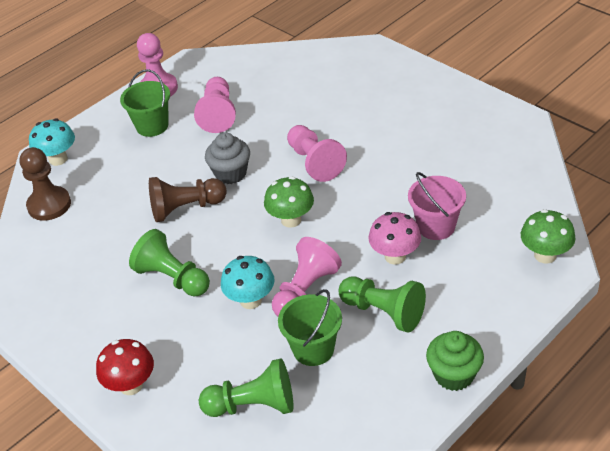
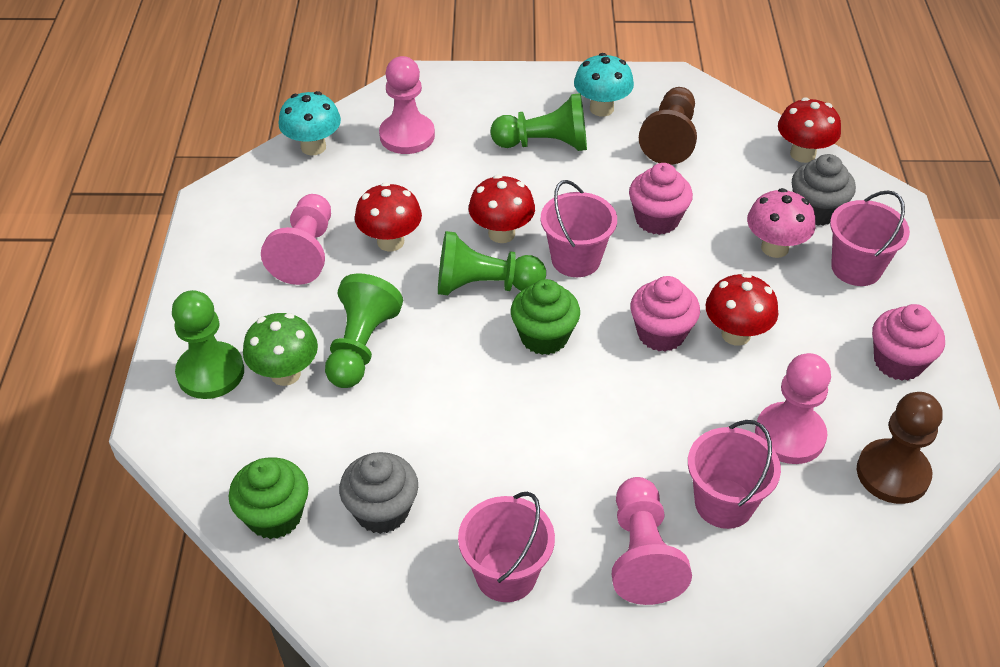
green bucket: 2 -> 0
green cupcake: 1 -> 2
green mushroom: 2 -> 1
green pawn: 3 -> 4
grey cupcake: 1 -> 2
pink bucket: 1 -> 4
pink cupcake: 0 -> 3
red mushroom: 1 -> 4

